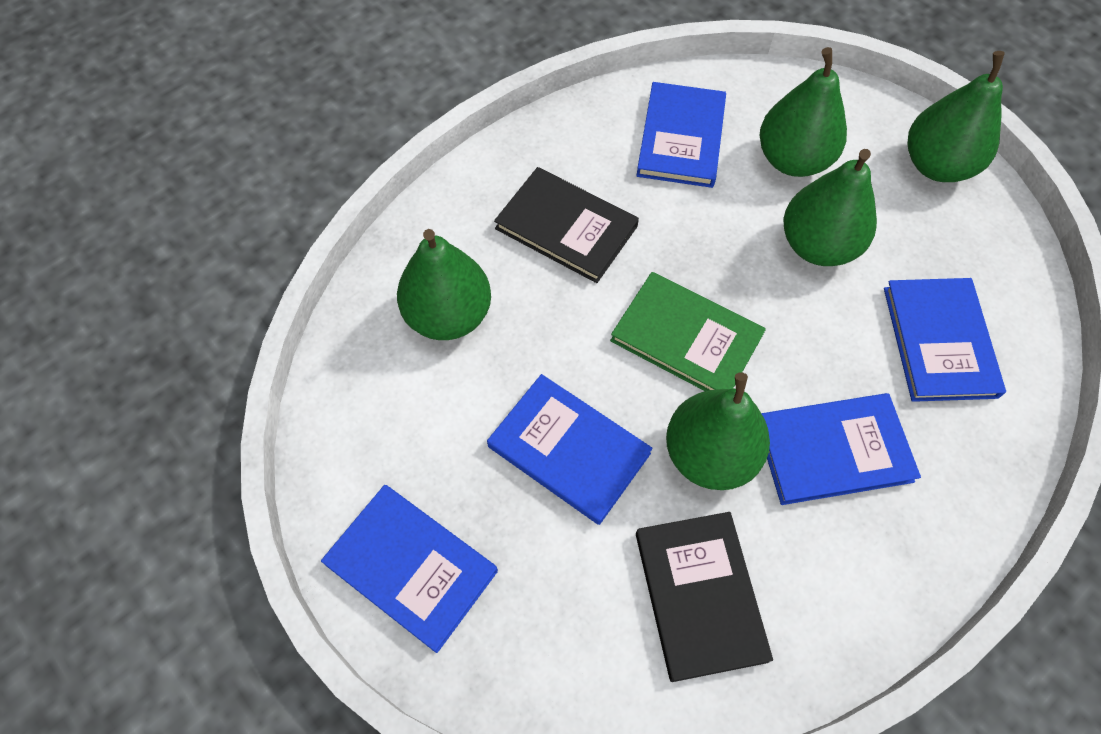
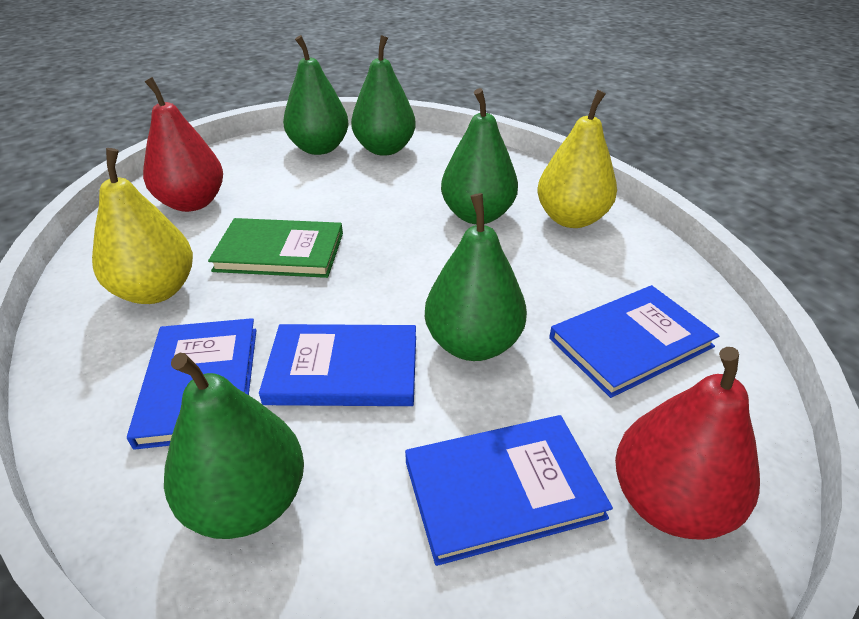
black book: 2 -> 0
blue book: 5 -> 4
red pear: 0 -> 2
yellow pear: 0 -> 2

